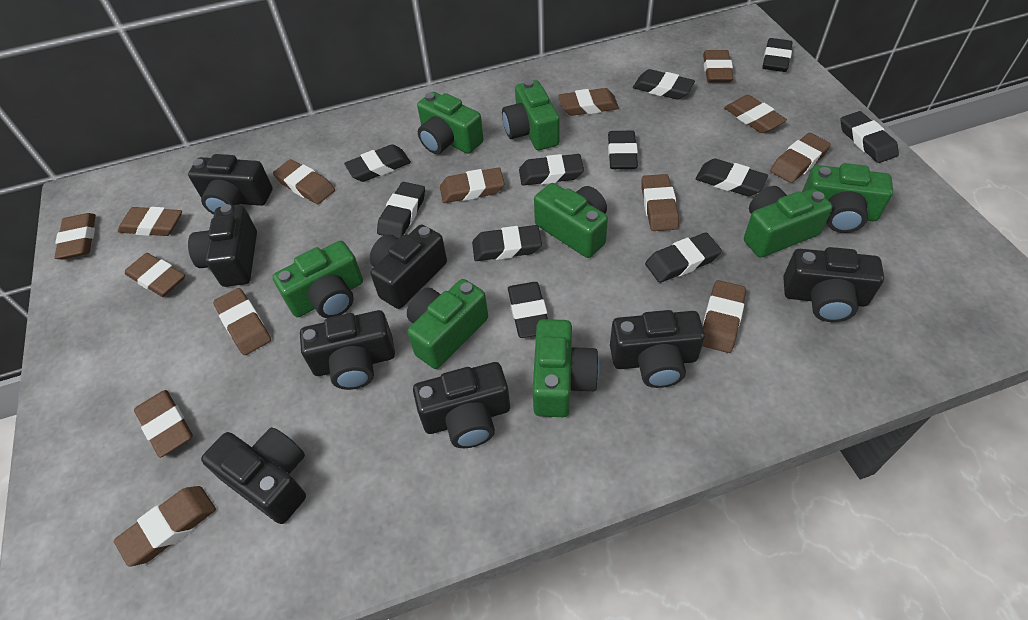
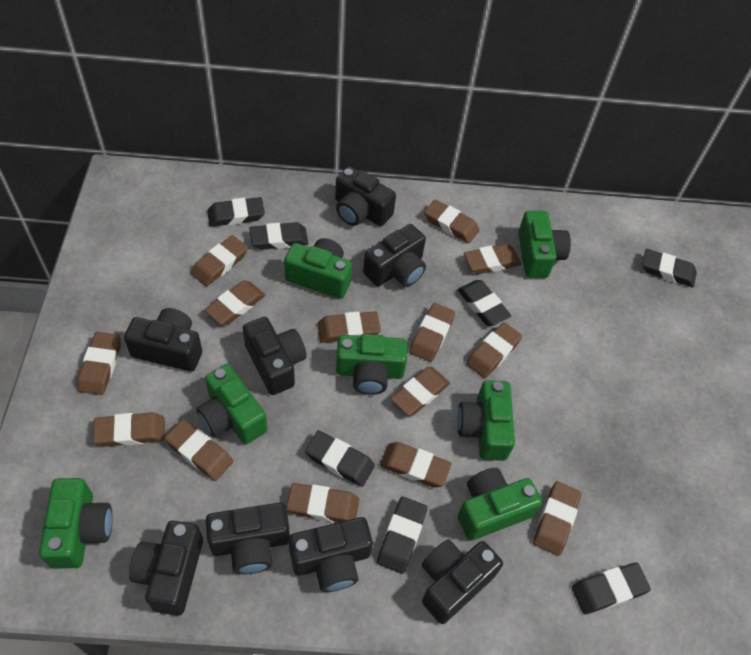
black eraser: 11 -> 7
green camera: 8 -> 7

